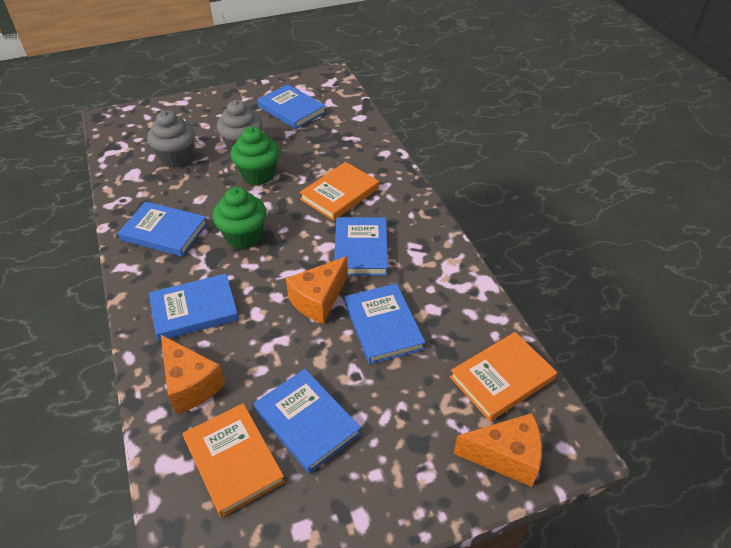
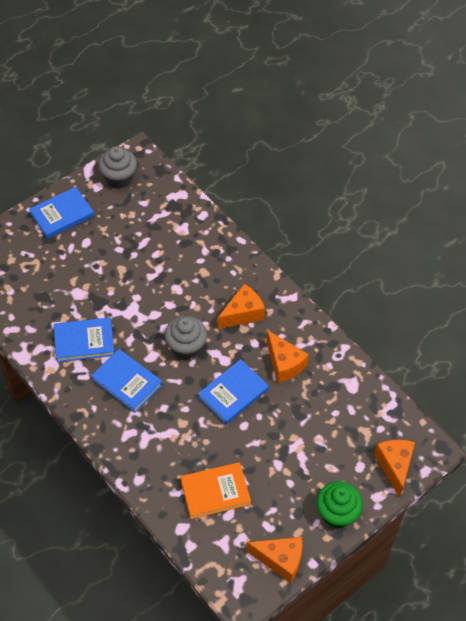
blue book: 6 -> 4
green cupcake: 2 -> 1
orange book: 3 -> 1
orange cheese: 3 -> 4

